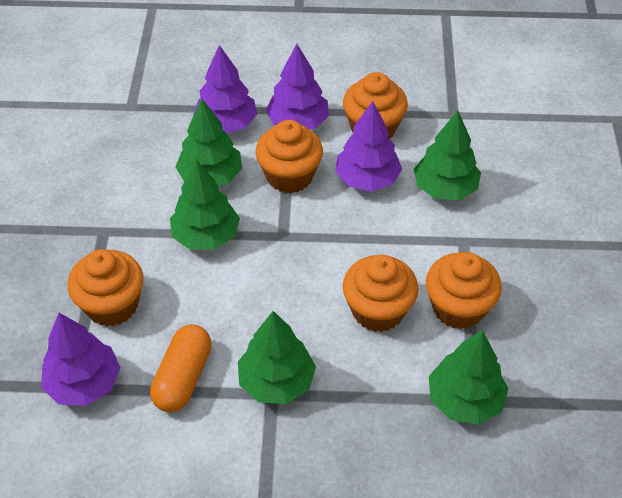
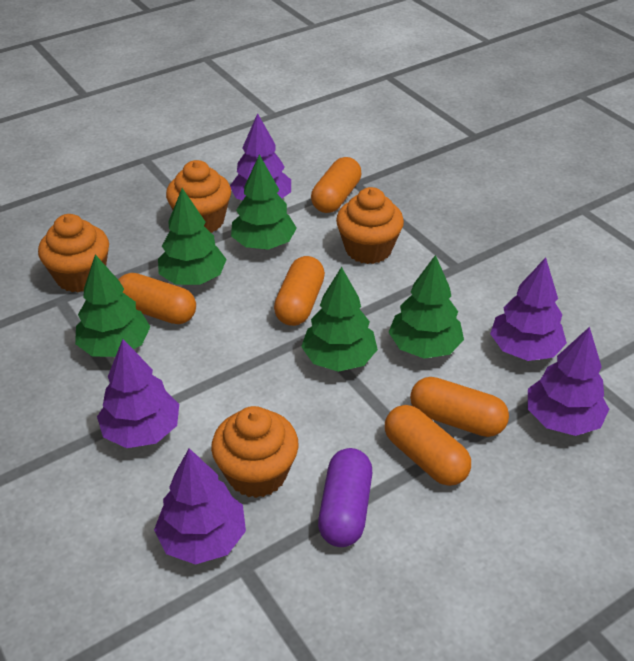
orange capsule: 1 -> 5
orange cupcake: 5 -> 4
purple capsule: 0 -> 1
purple tree: 4 -> 5

